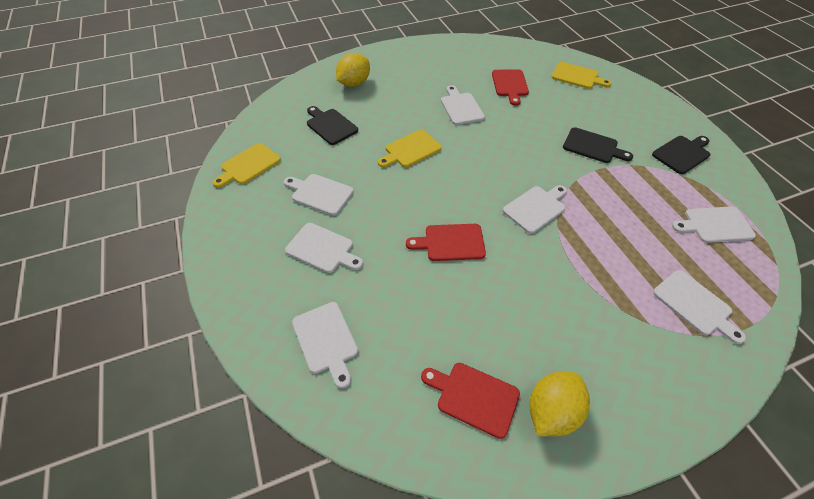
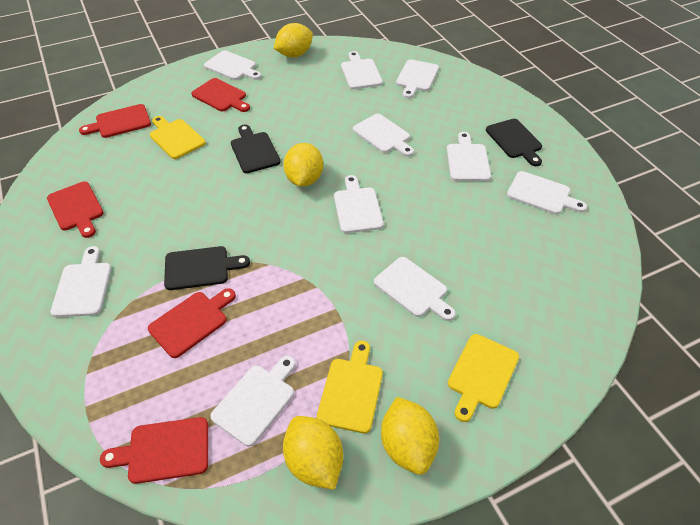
red cutting board: 3 -> 5
white cutting board: 7 -> 10
yellow lemon: 2 -> 4

